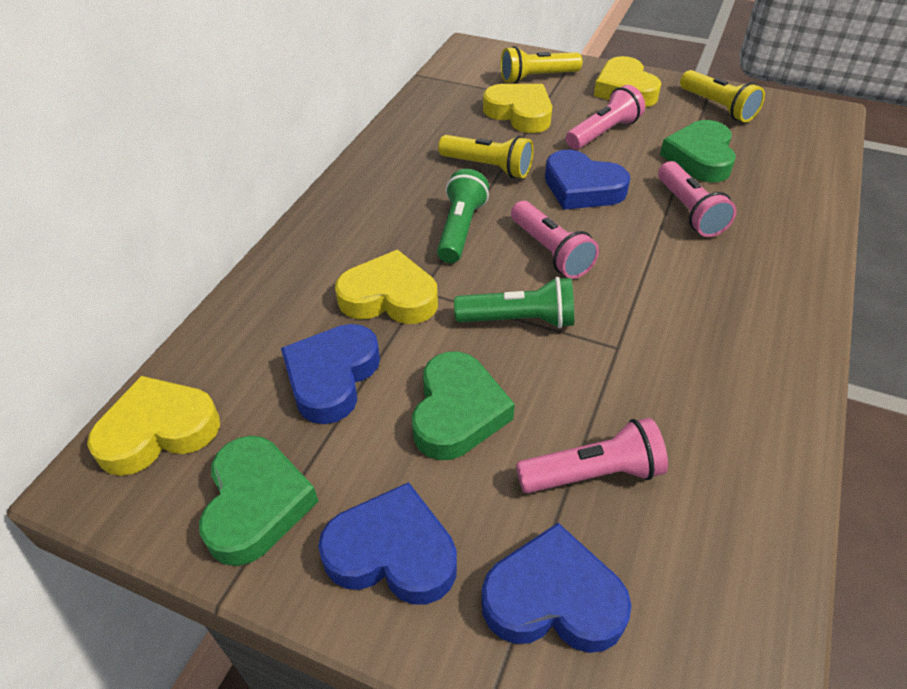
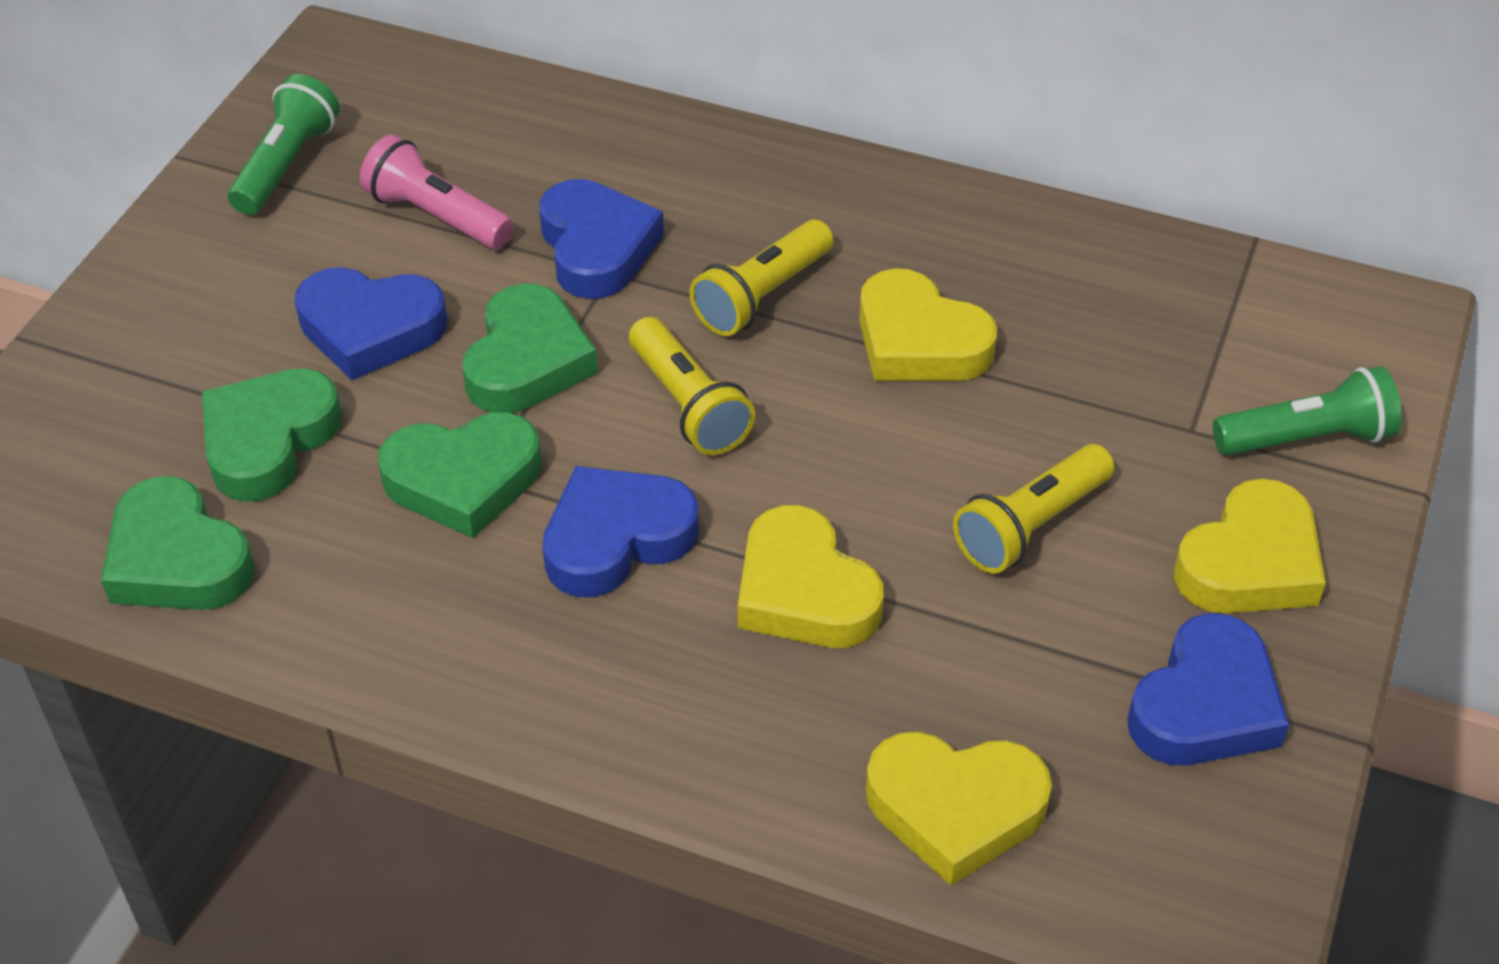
green heart: 3 -> 4
pink flashlight: 4 -> 1

